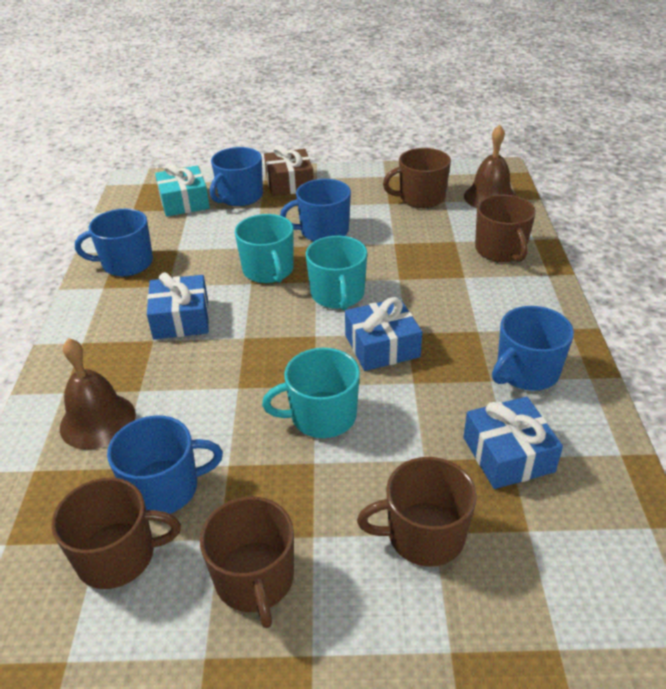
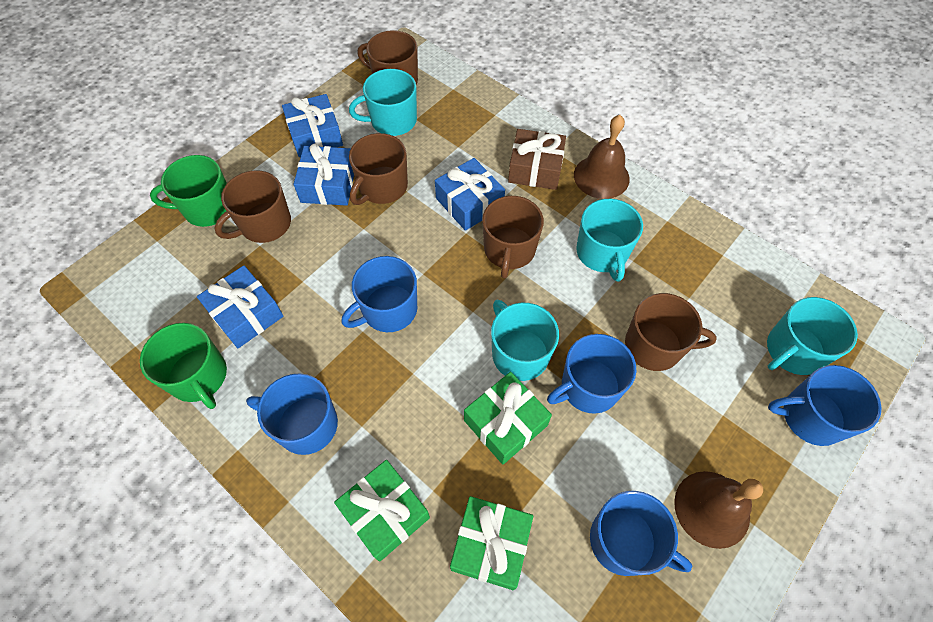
blue gift: 3 -> 4
green gift: 0 -> 3
green mug: 0 -> 2
turquoise gift: 1 -> 0
turquoise mug: 3 -> 4

